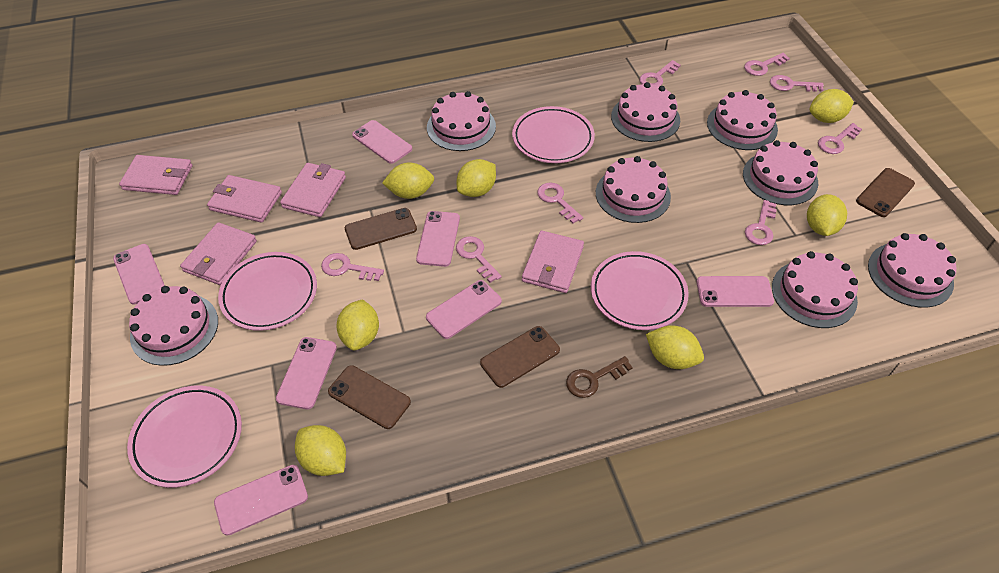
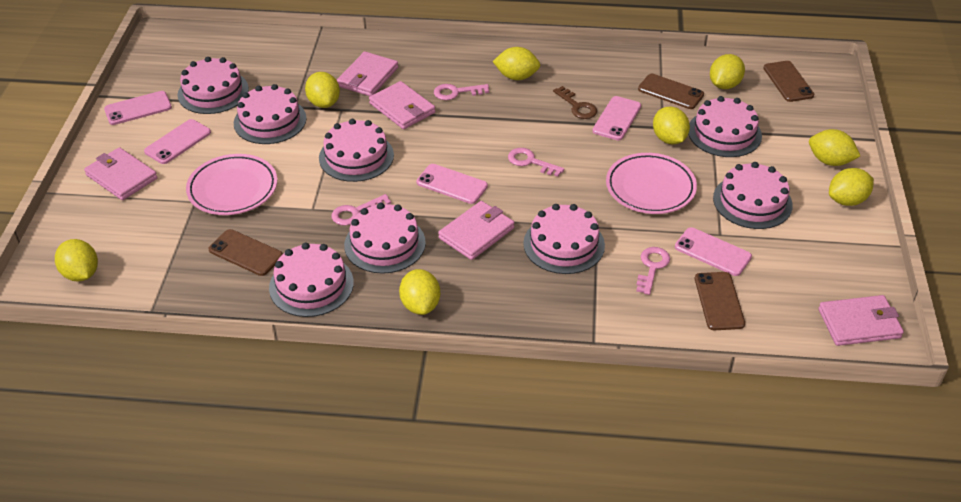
pink key: 8 -> 4
pink phone: 7 -> 5
pink plate: 4 -> 2
yellow lemon: 7 -> 8

